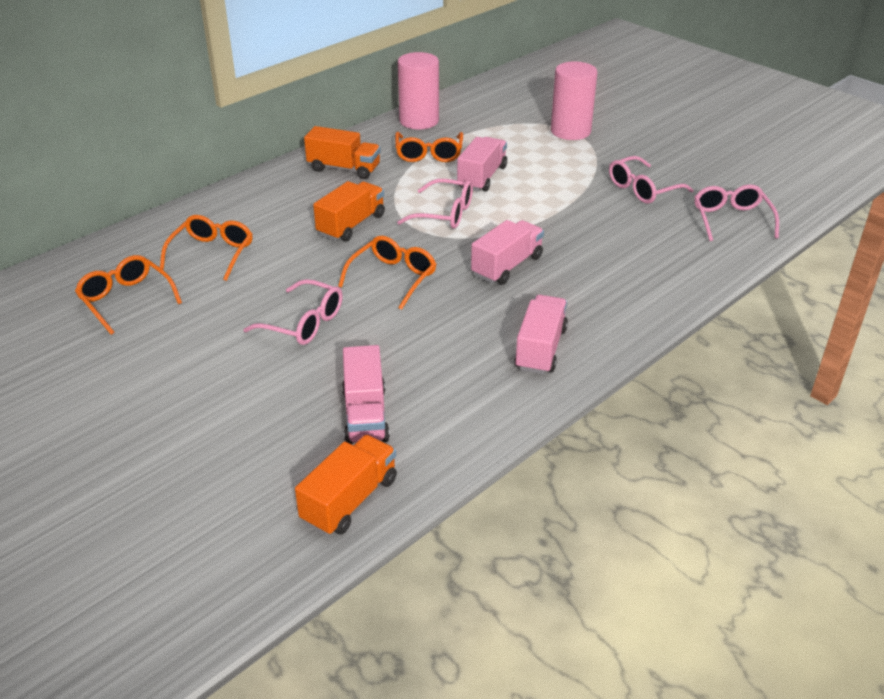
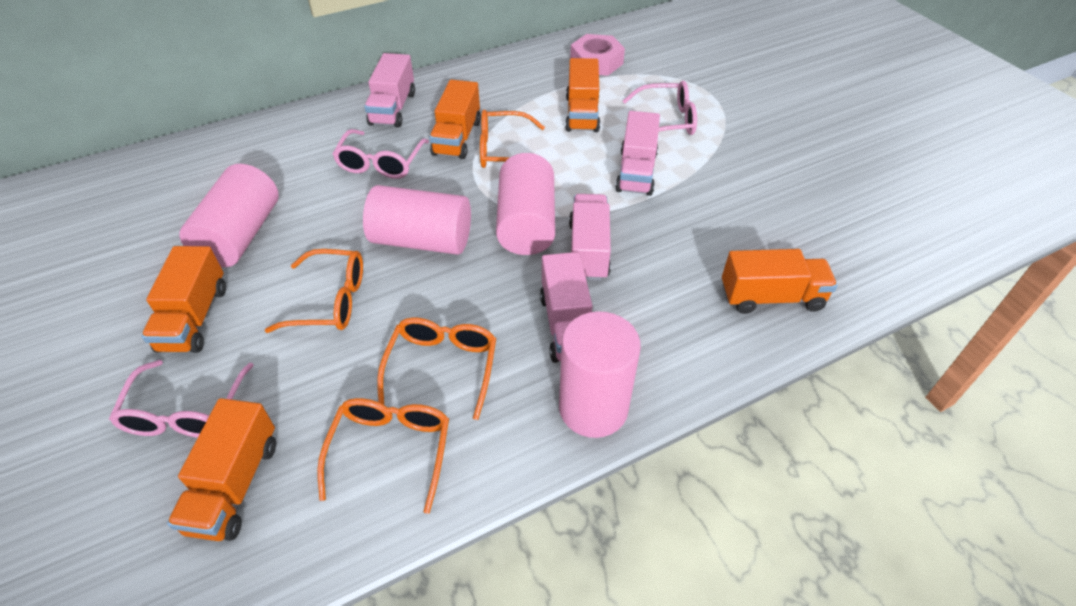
orange truck: 3 -> 5
pink cylinder: 2 -> 4
pink glasses: 4 -> 3
pink nut: 0 -> 1

